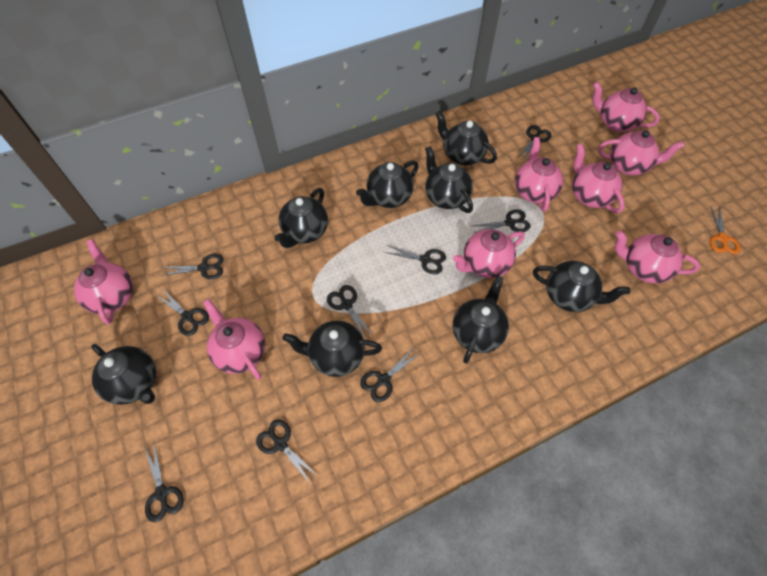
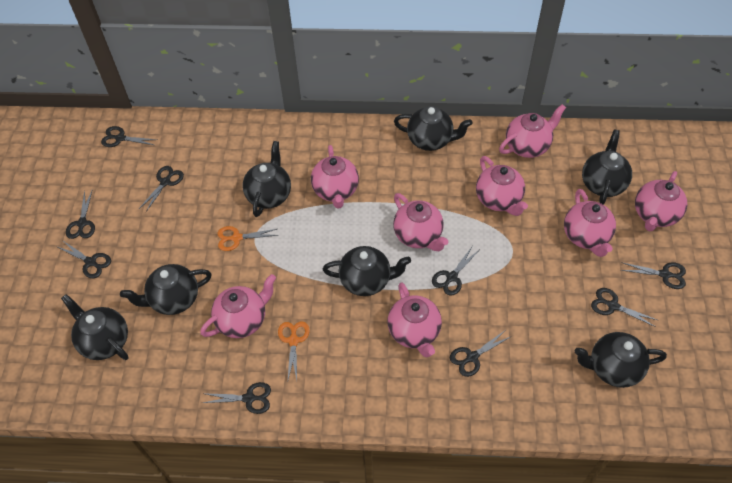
black teapot: 8 -> 7
orange scissors: 1 -> 2

